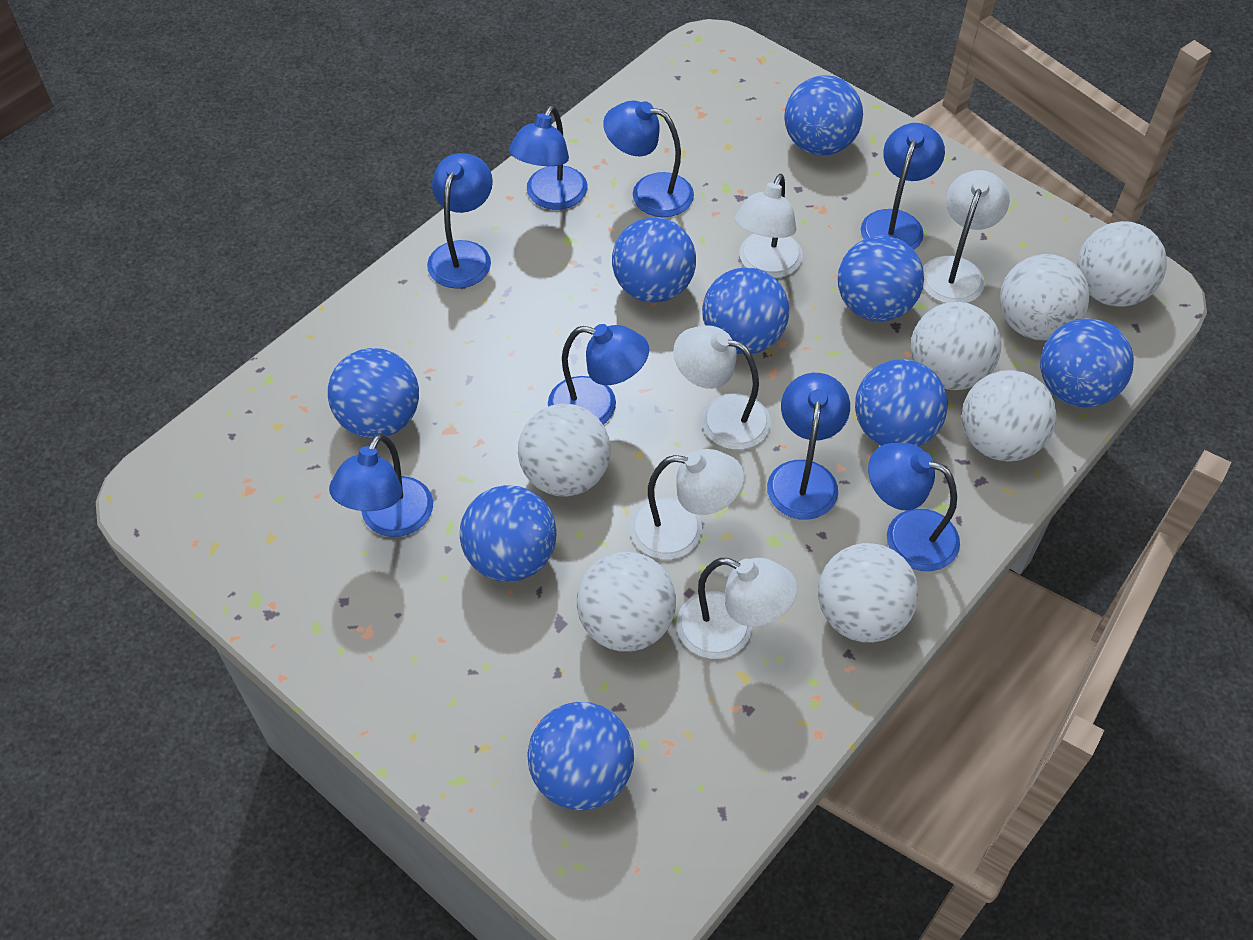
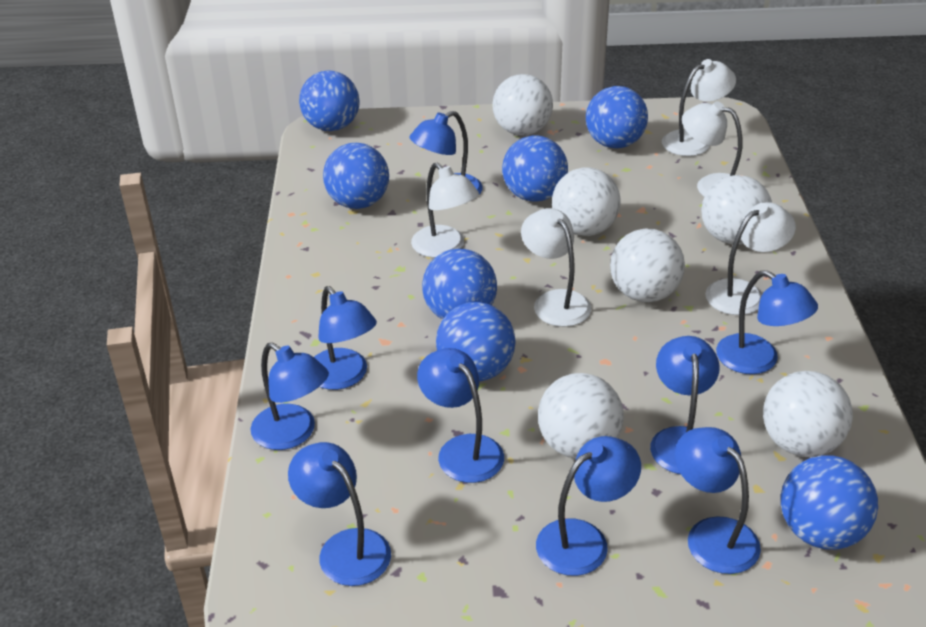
blue ball: 9 -> 7
blue lamp: 8 -> 9
white ball: 7 -> 6

